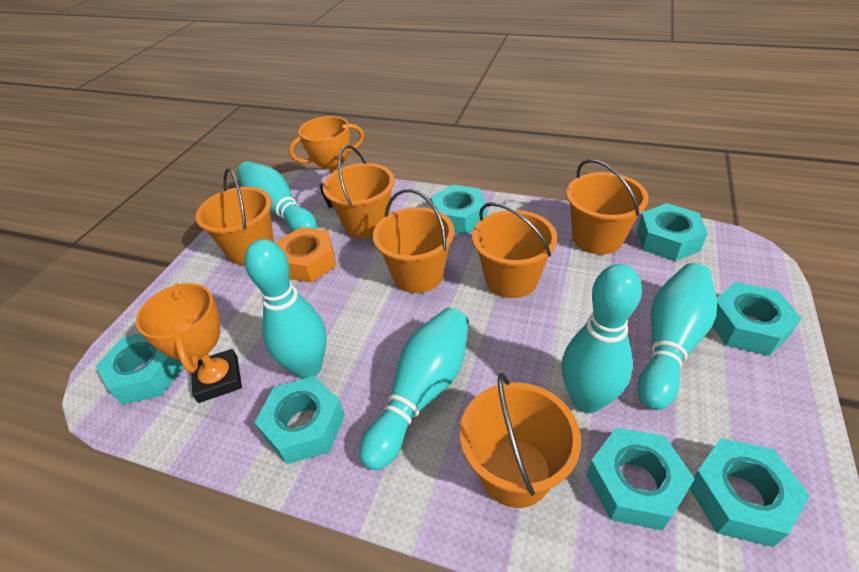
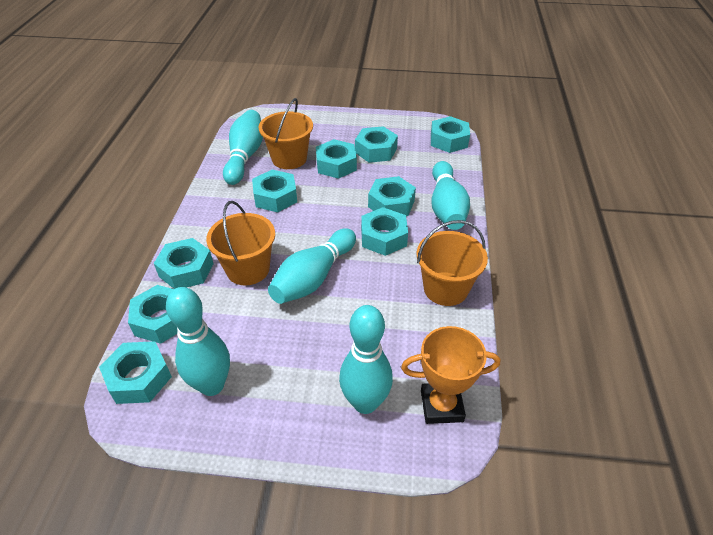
orange bucket: 6 -> 3
orange nut: 1 -> 0
orange trophy: 2 -> 1
turquoise nut: 7 -> 9

